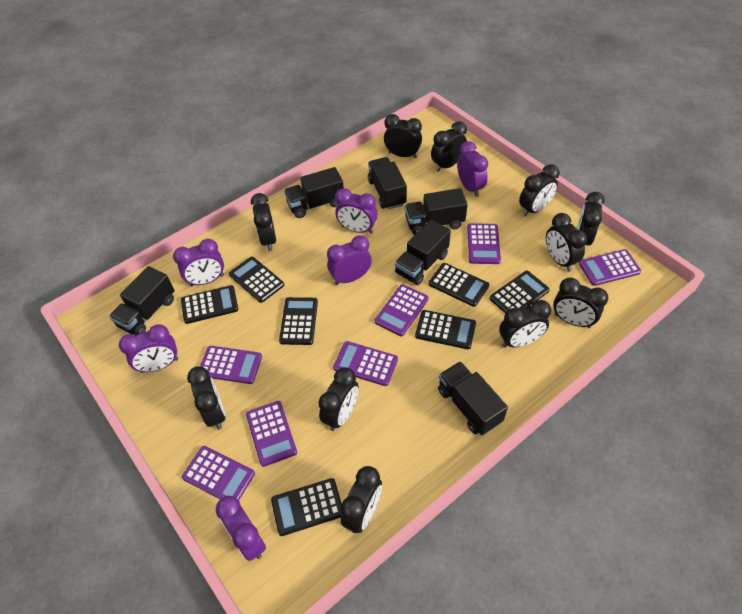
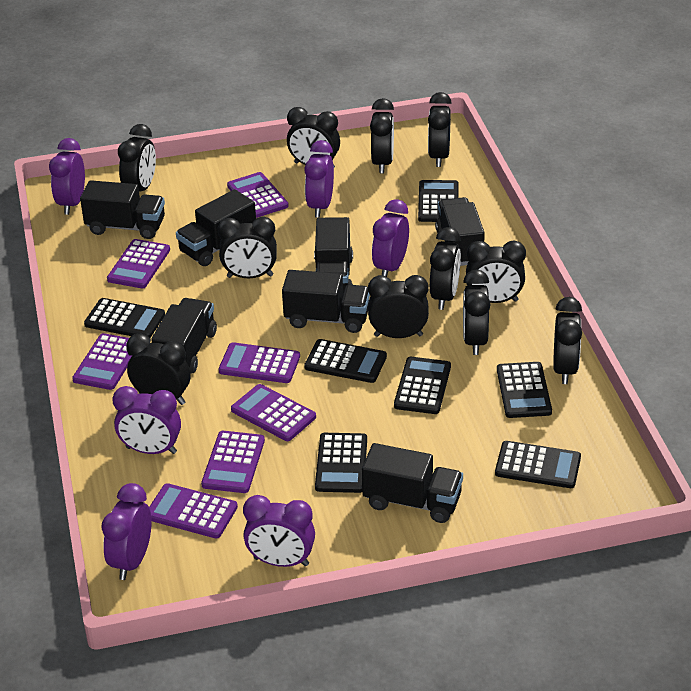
black truck: 6 -> 7

